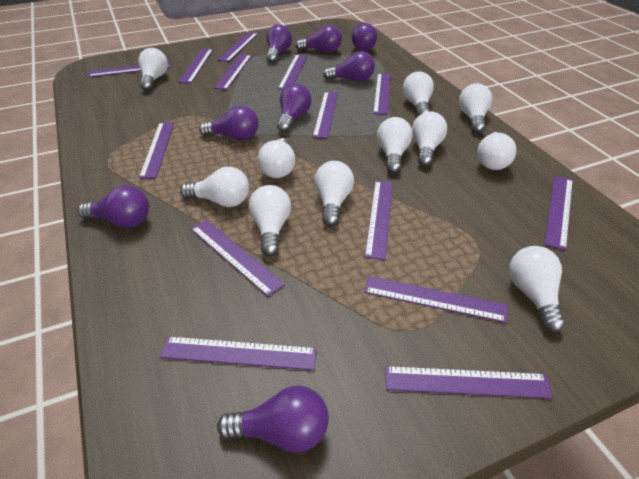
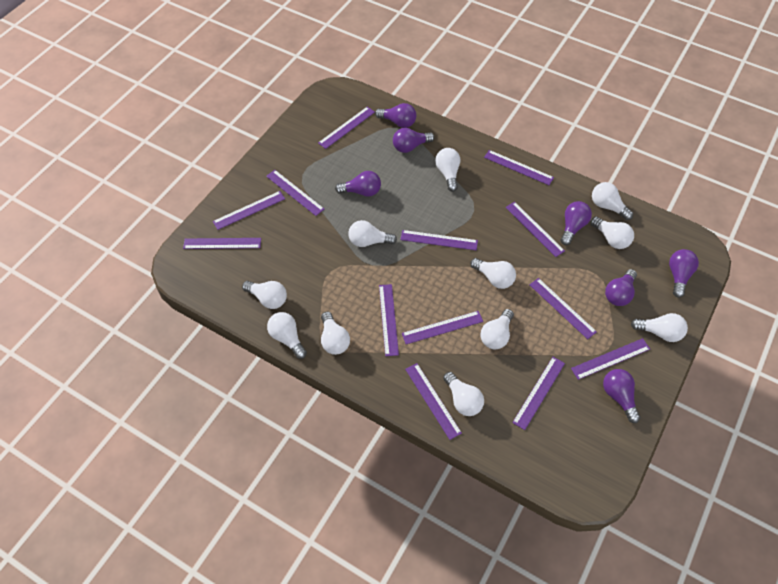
purple light bulb: 8 -> 7
purple ruler: 14 -> 13

